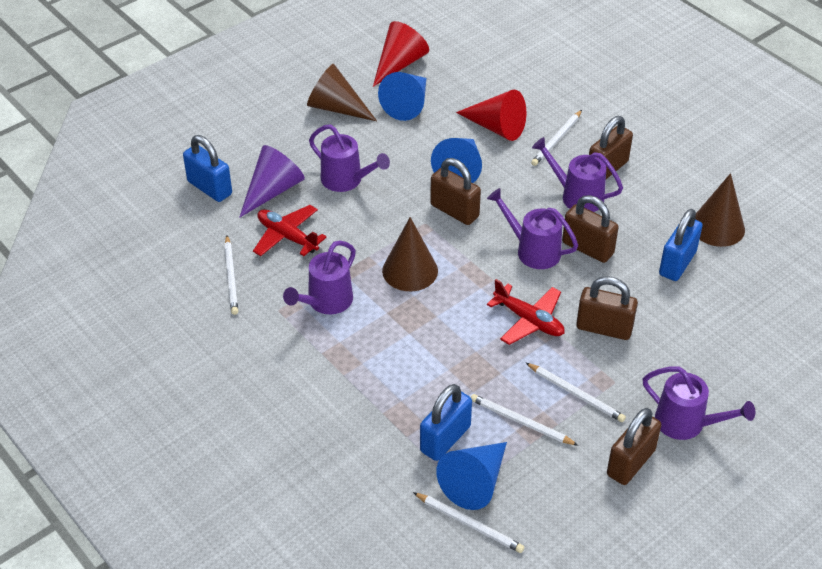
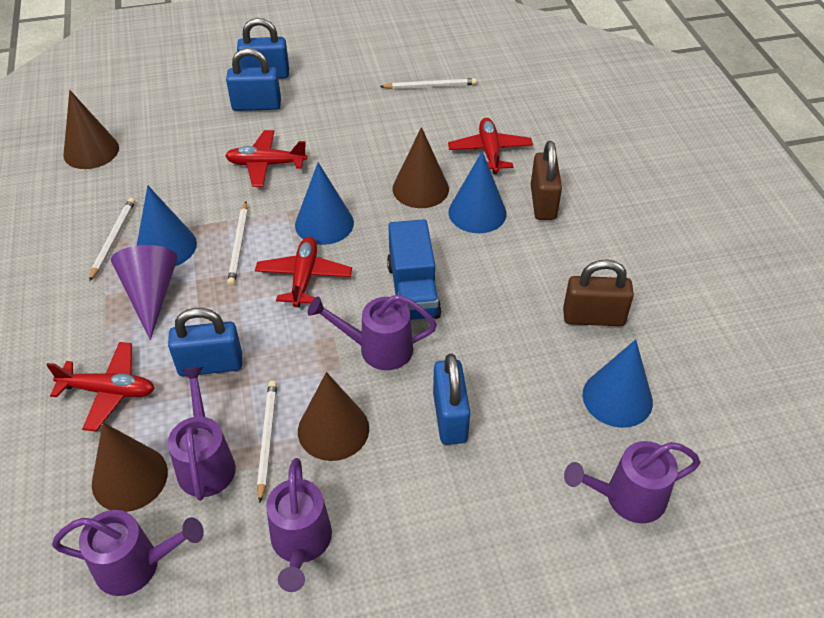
blue cone: 3 -> 4
blue padlock: 3 -> 4
blue truck: 0 -> 1
brown cone: 3 -> 4
brown padlock: 5 -> 2
red cone: 2 -> 0
red plane: 2 -> 4
white pencil: 5 -> 4

